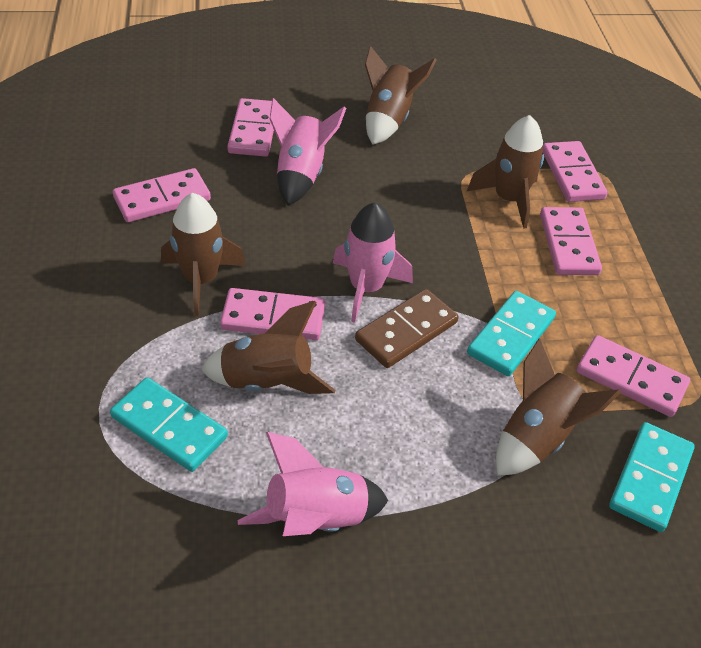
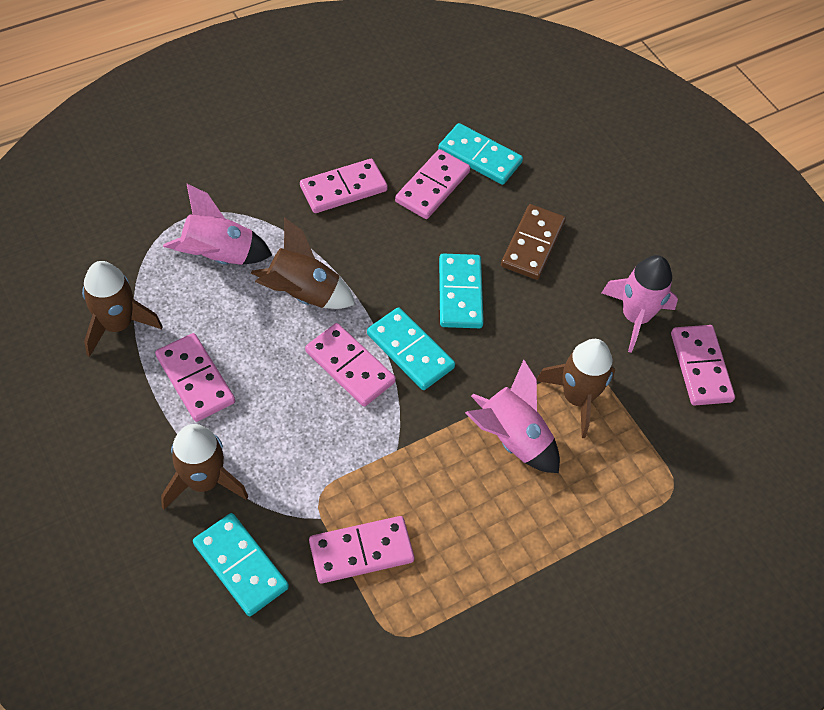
brown rocket: 5 -> 4
turquoise domino: 3 -> 4

